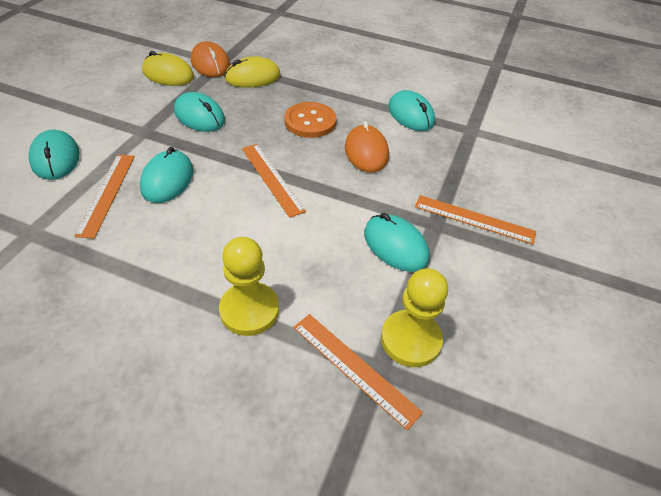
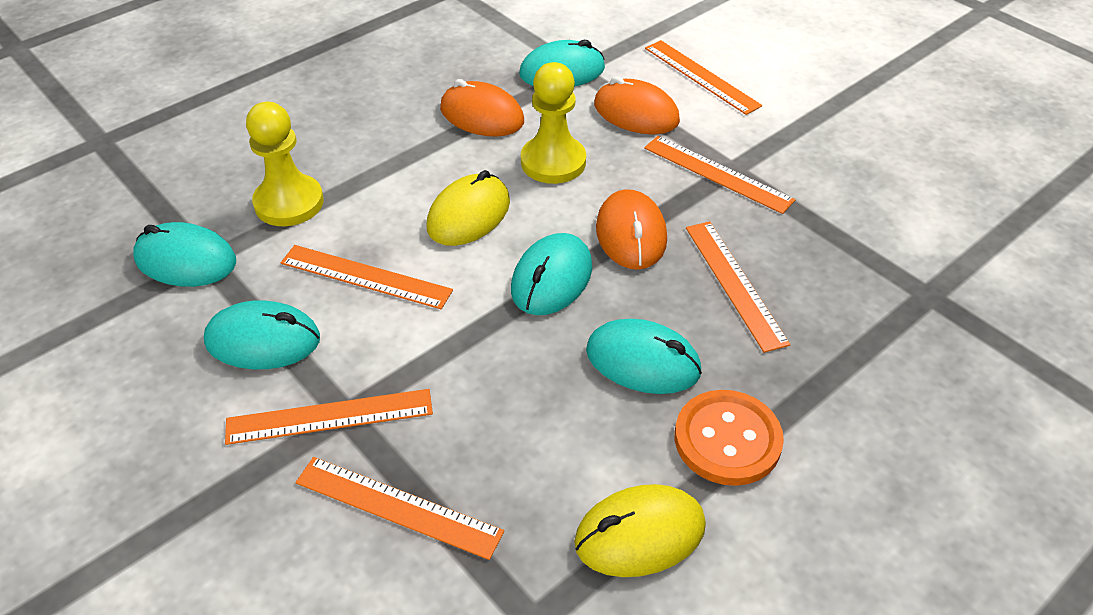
orange mouse: 2 -> 3
orange ruler: 4 -> 6

